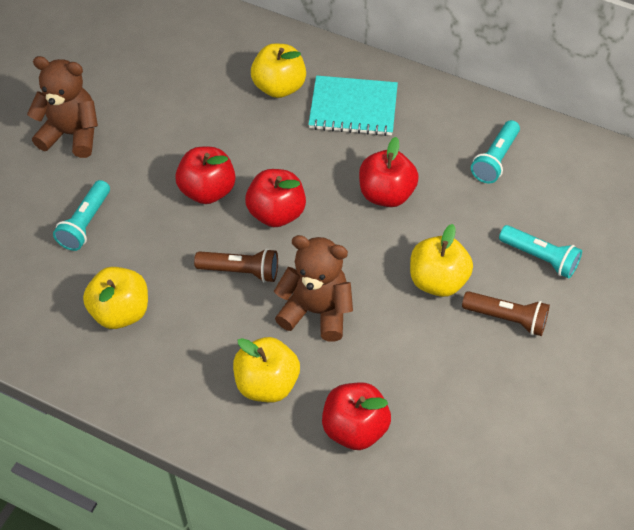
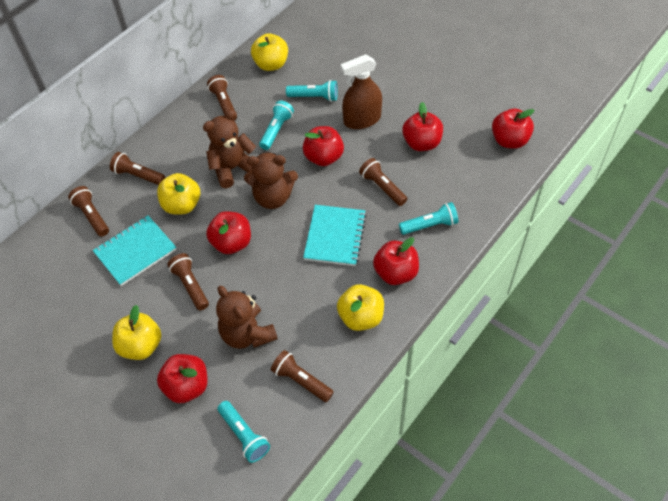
brown flashlight: 2 -> 6
brown spray bottle: 0 -> 1
brown teddy bear: 2 -> 3
red apple: 4 -> 6
turquoise flashlight: 3 -> 4
turquoise notebook: 1 -> 2

